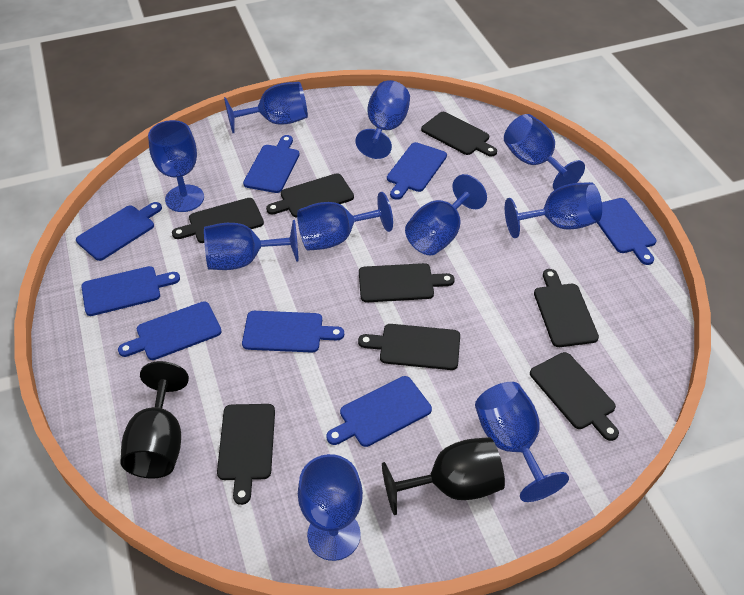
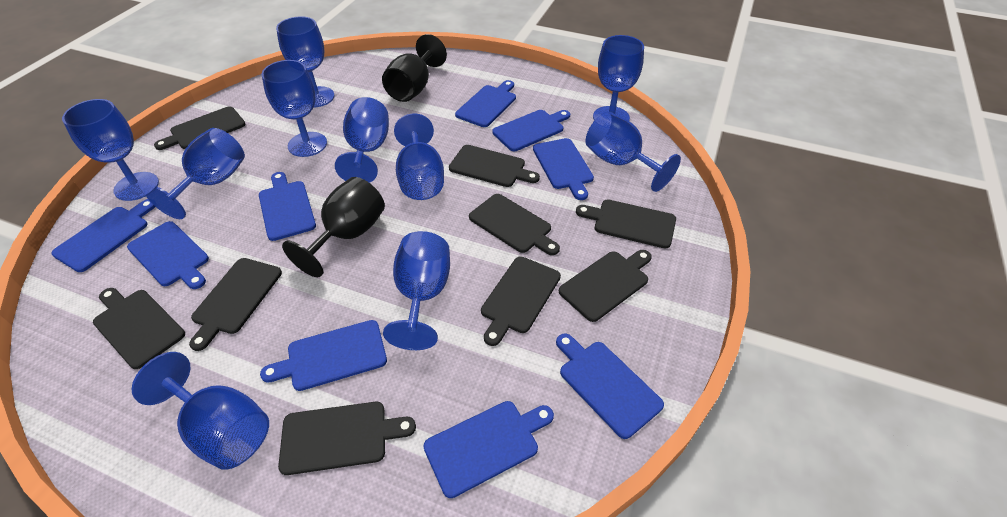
black cutting board: 8 -> 9
blue cutting board: 8 -> 9

